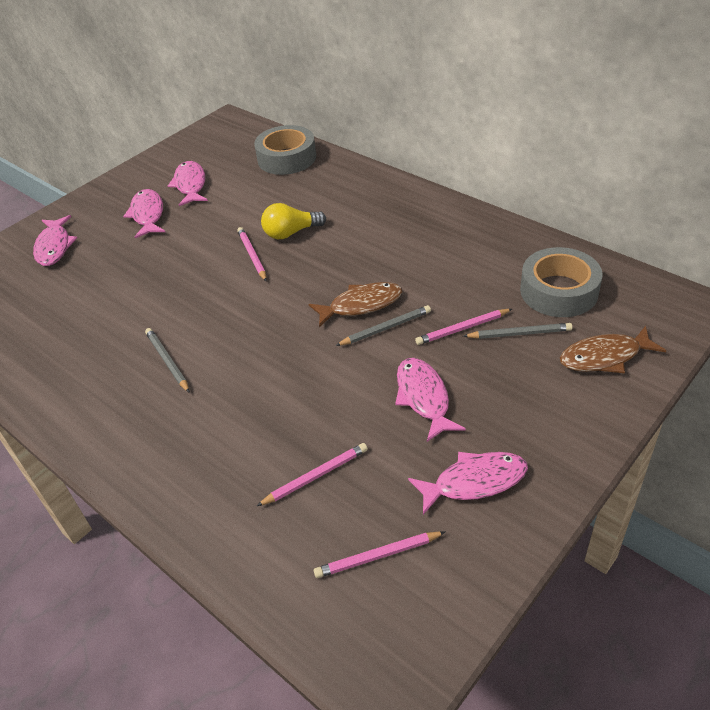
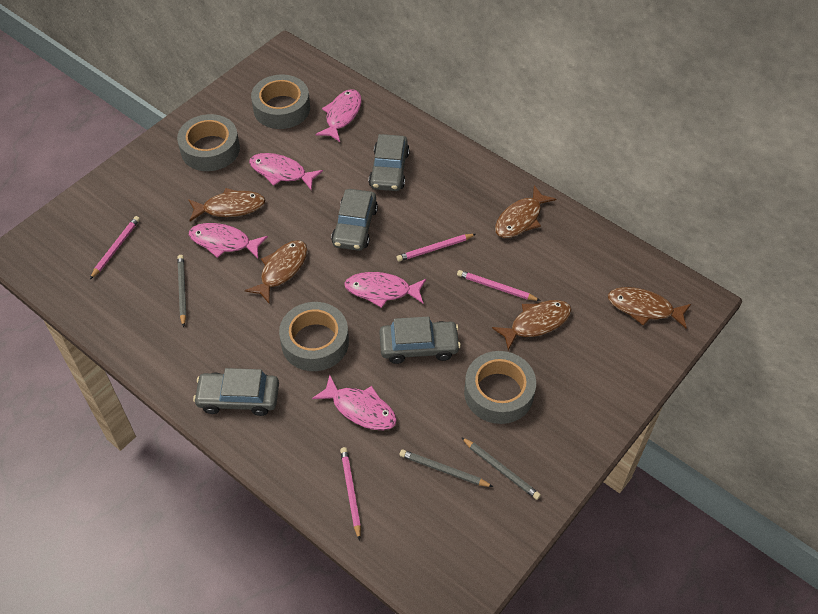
brown fish: 2 -> 5
grey car: 0 -> 4
grey tape: 2 -> 4
yellow light bulb: 1 -> 0

